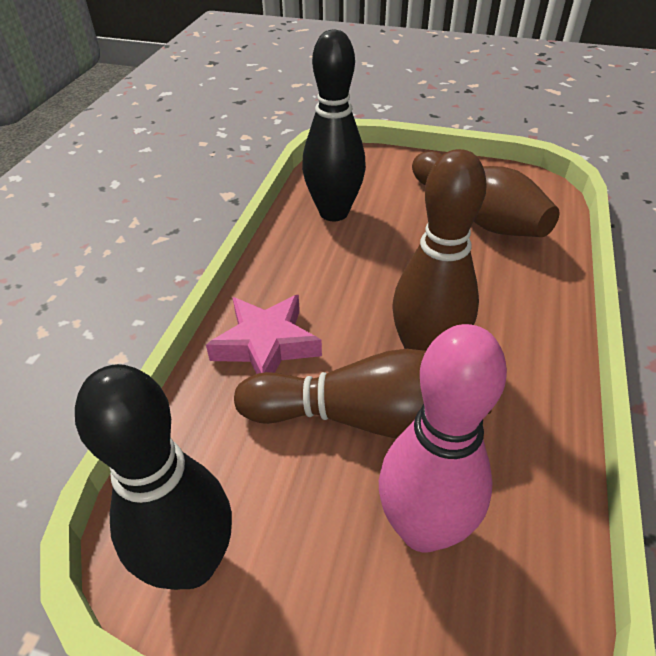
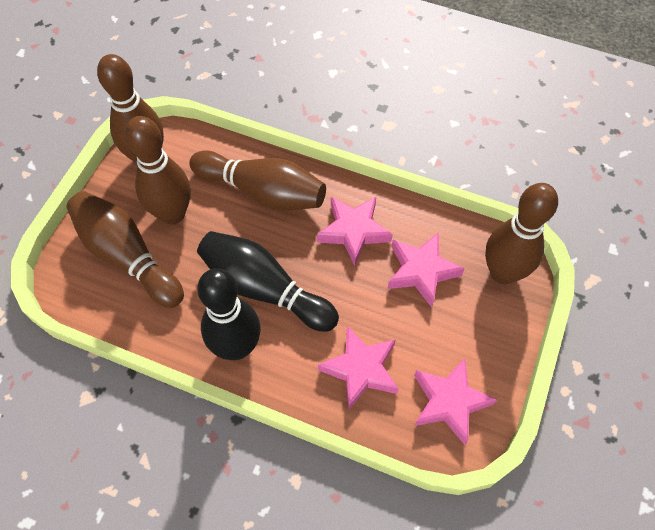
brown bowling pin: 3 -> 5
pink bowling pin: 1 -> 0
pink star: 1 -> 4

